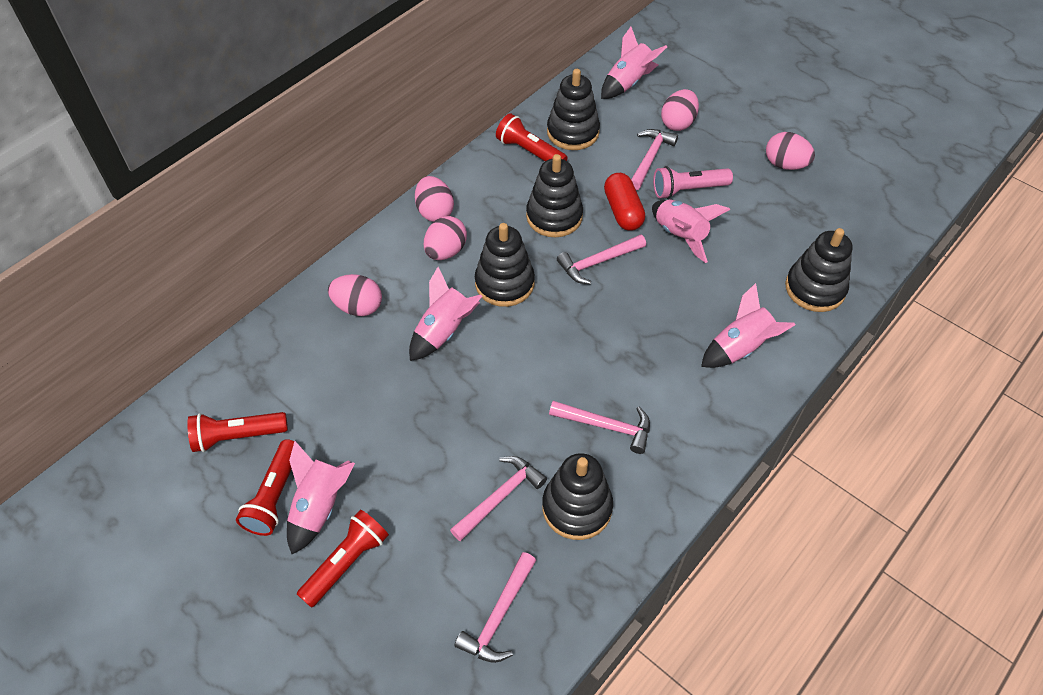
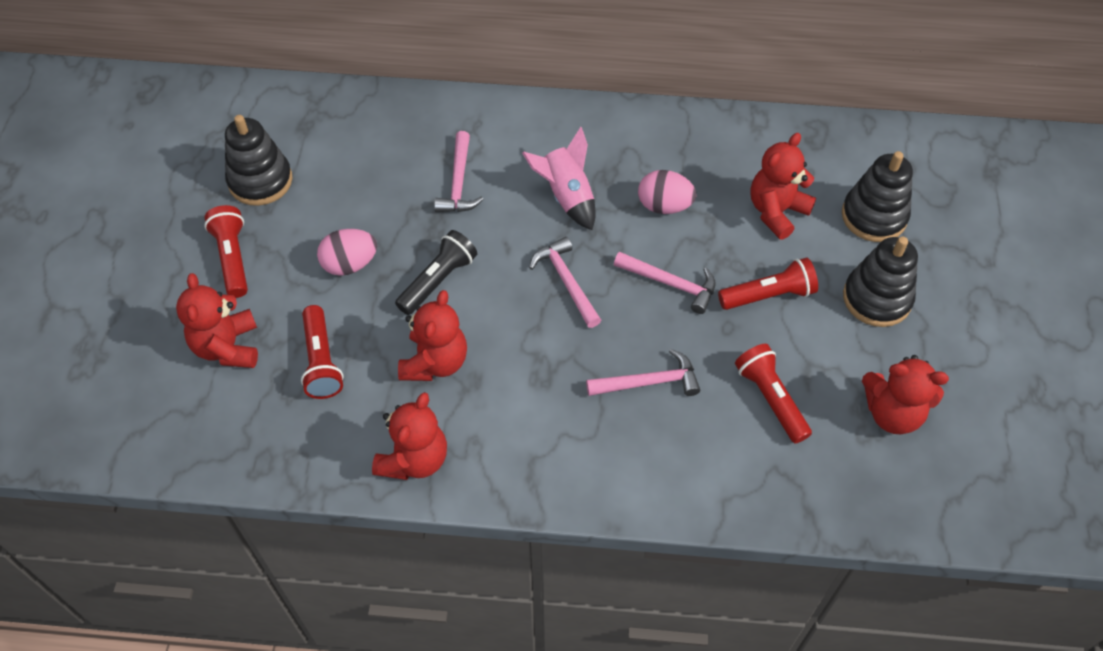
black flashlight: 0 -> 1
black stacking toy: 5 -> 3
pink egg: 5 -> 2
pink flashlight: 1 -> 0
pink hammer: 5 -> 4
pink rocket: 5 -> 1
red capsule: 1 -> 0
red teddy bear: 0 -> 5

